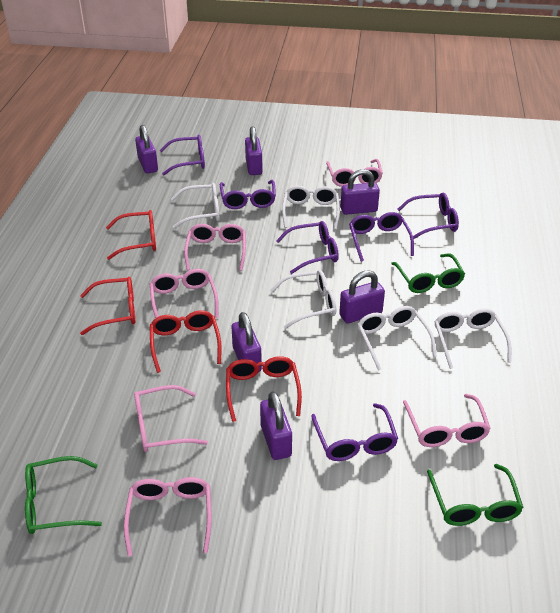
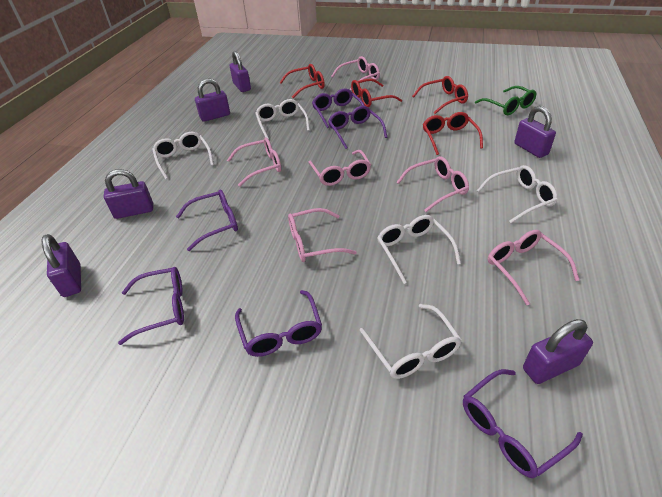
green glasses: 3 -> 1

